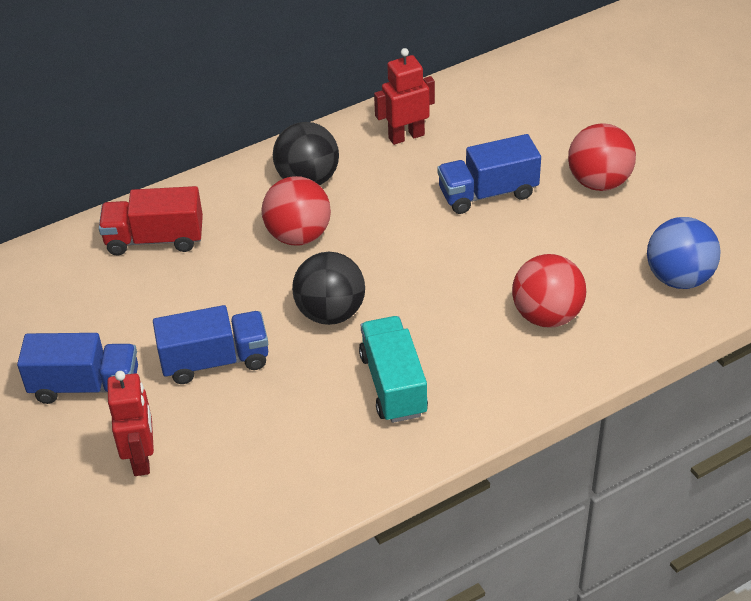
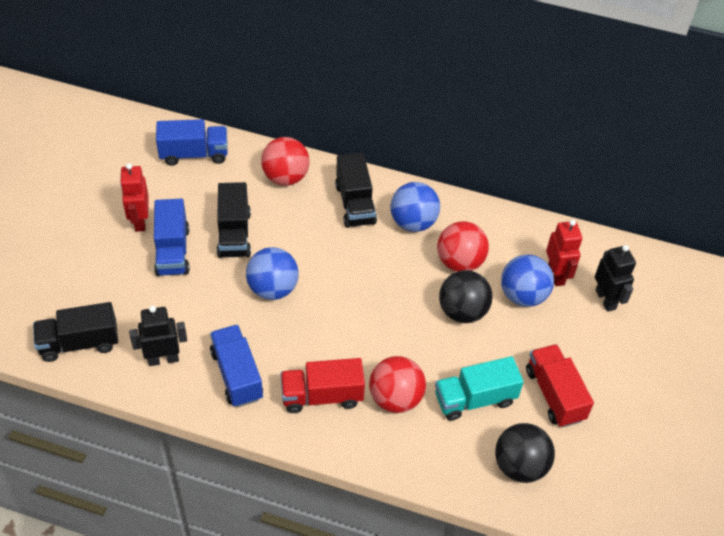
black robot: 0 -> 2
black truck: 0 -> 3
blue ball: 1 -> 3
red truck: 1 -> 2

